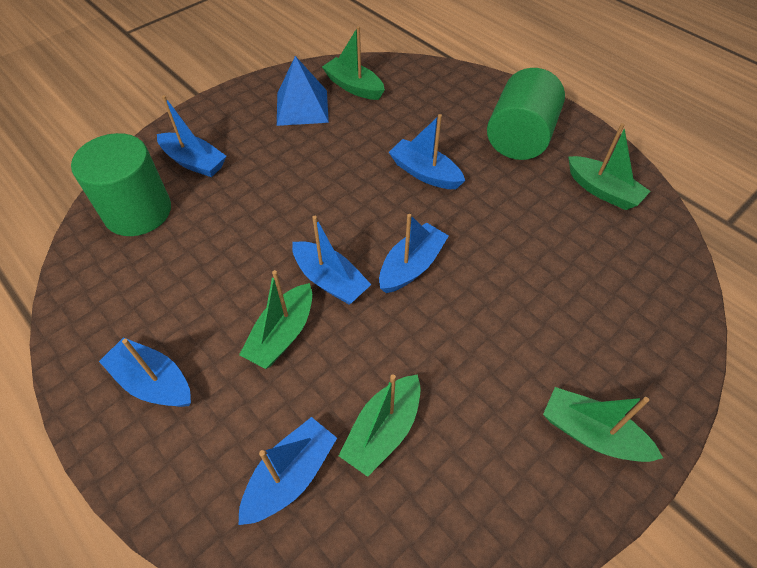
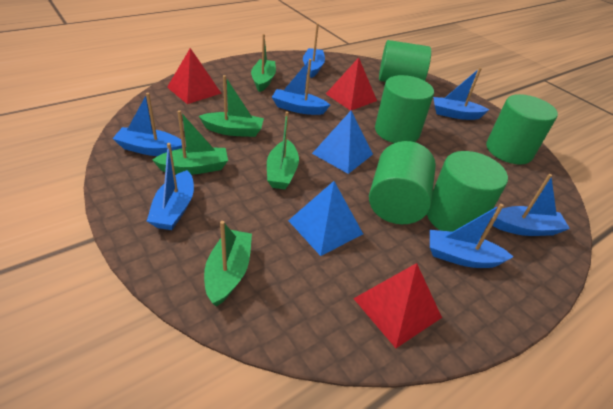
blue boat: 6 -> 7
blue pyramid: 1 -> 2
green cylinder: 2 -> 5
red pyramid: 0 -> 3

